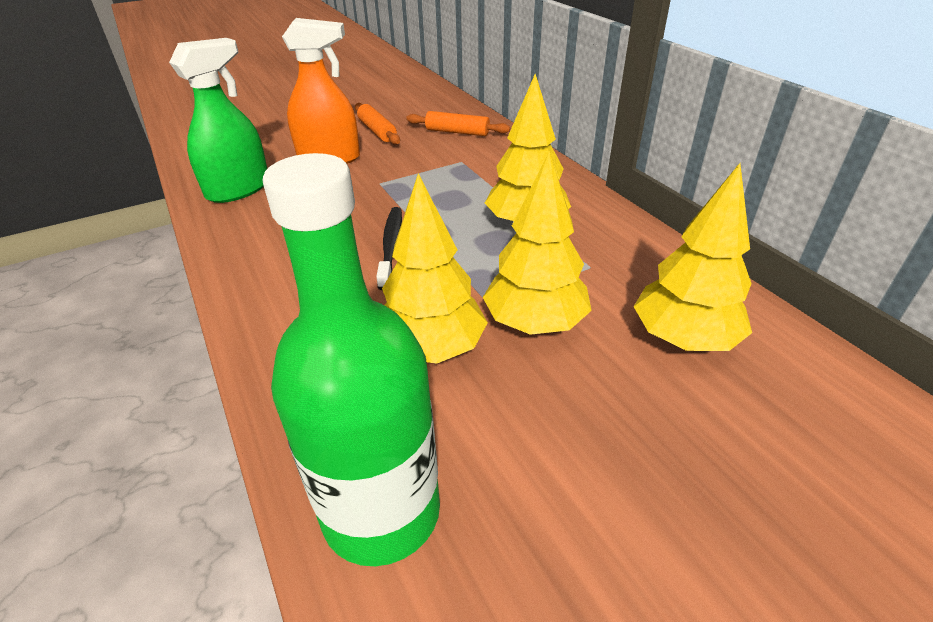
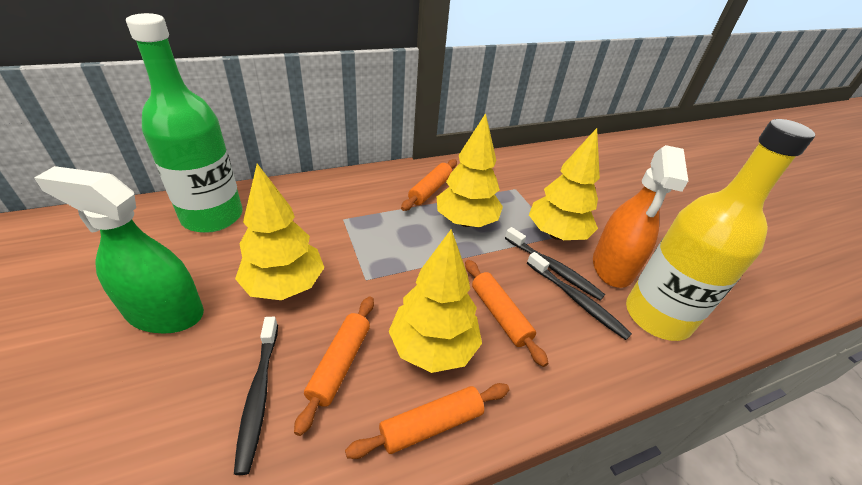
black toothbrush: 1 -> 3
orange rolling pin: 2 -> 4
yellow bottle: 0 -> 1

